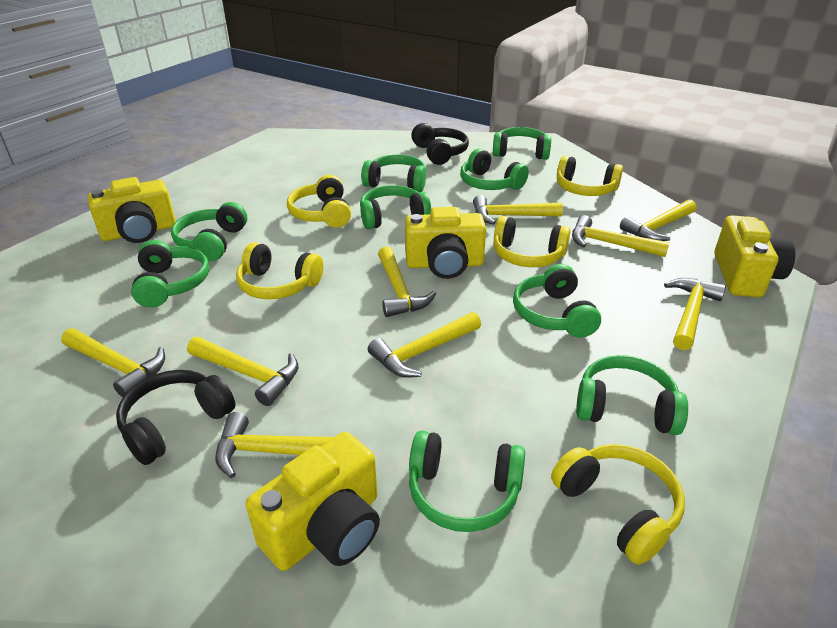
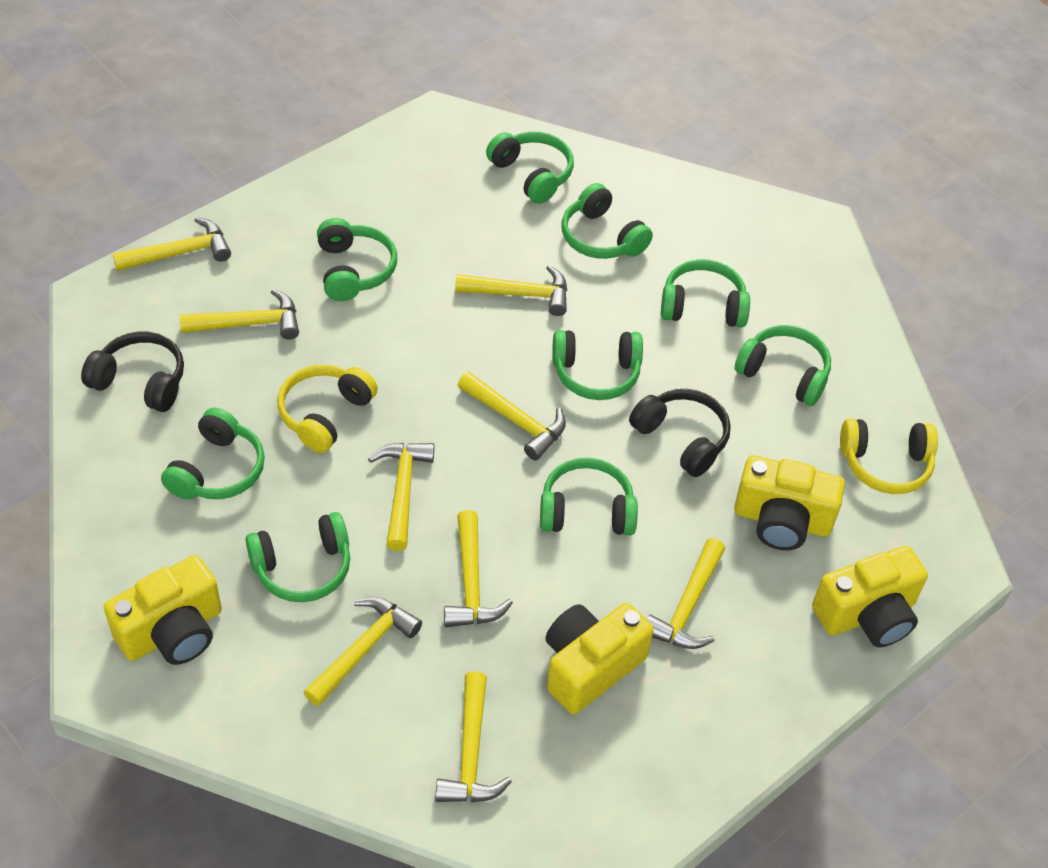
yellow headphones: 5 -> 2

